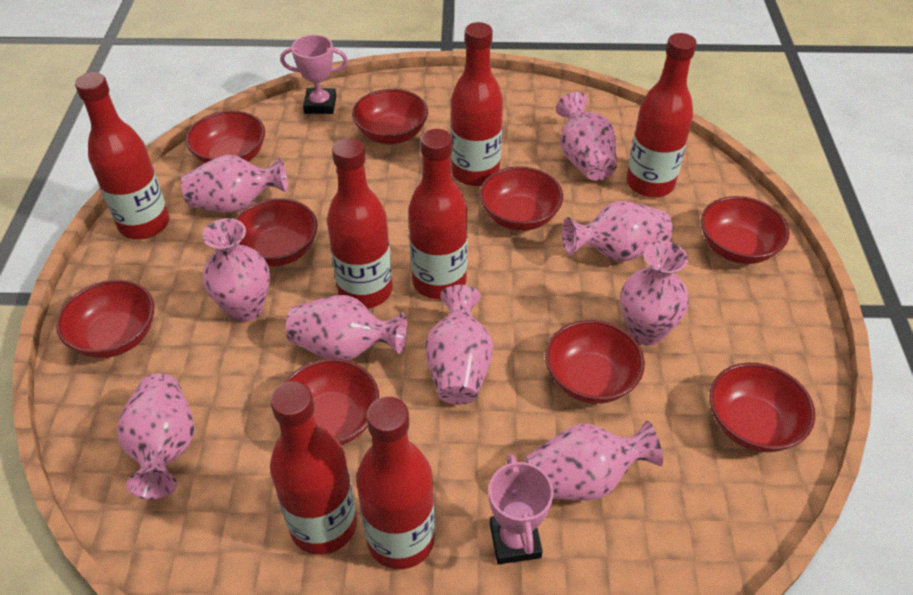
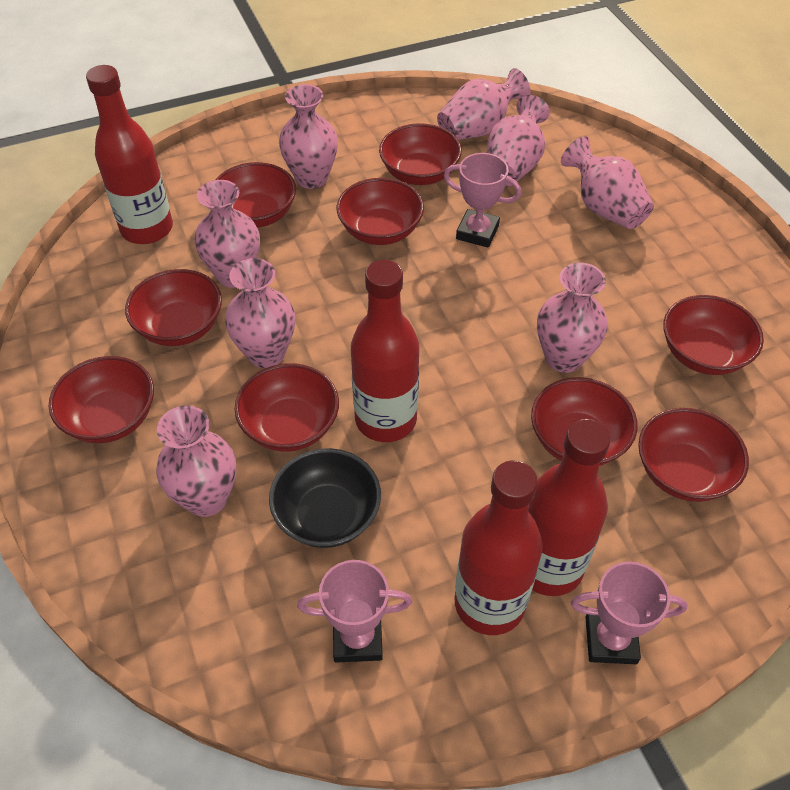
black bowl: 0 -> 1
pink trophy: 2 -> 3
pink vase: 9 -> 8
red bottle: 7 -> 4

